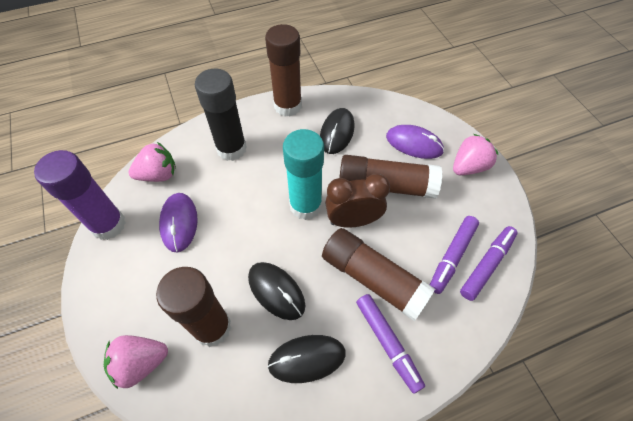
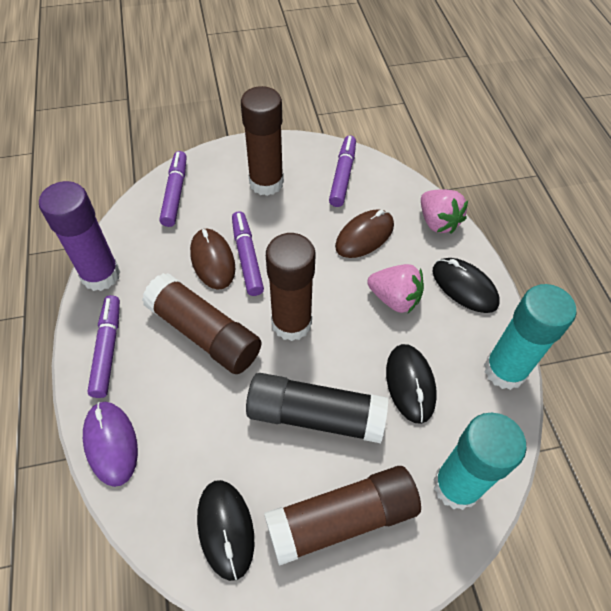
brown clock: 1 -> 0
brown mouse: 0 -> 2
pink strawberry: 3 -> 2
purple marker: 3 -> 4
purple mouse: 2 -> 1
turquoise glue stick: 1 -> 2

